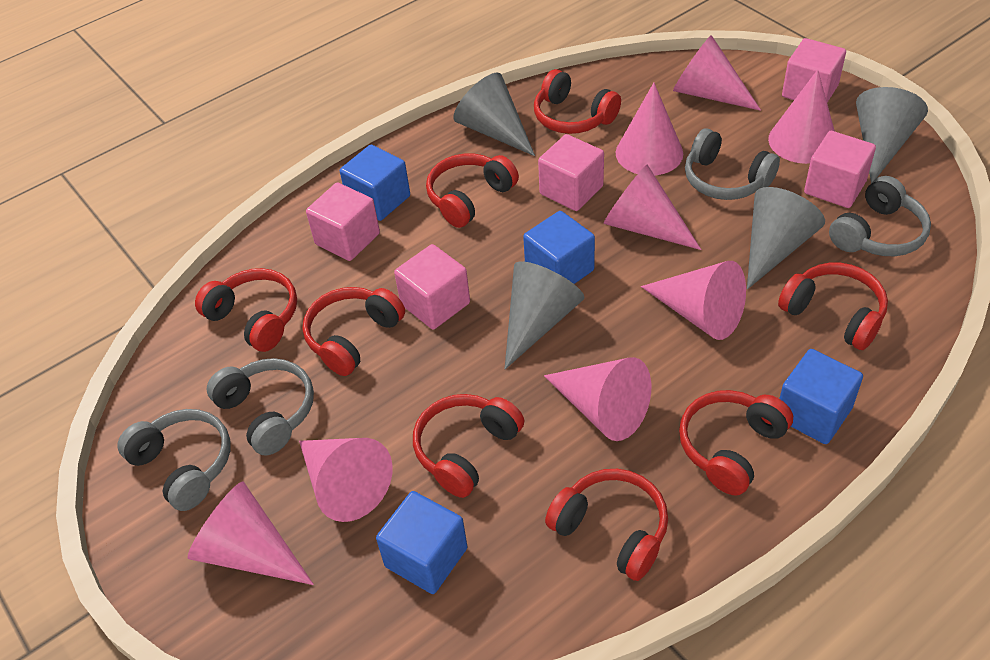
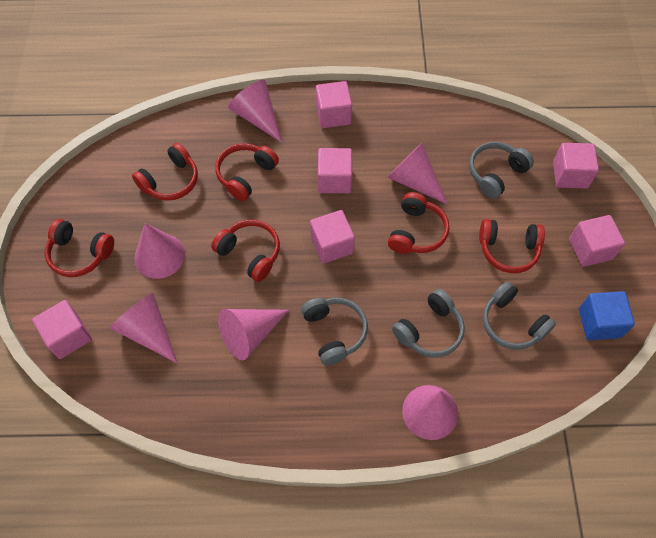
blue cube: 4 -> 1
grey cone: 4 -> 0
pink cone: 8 -> 6
pink cube: 5 -> 6
red headphones: 8 -> 6

